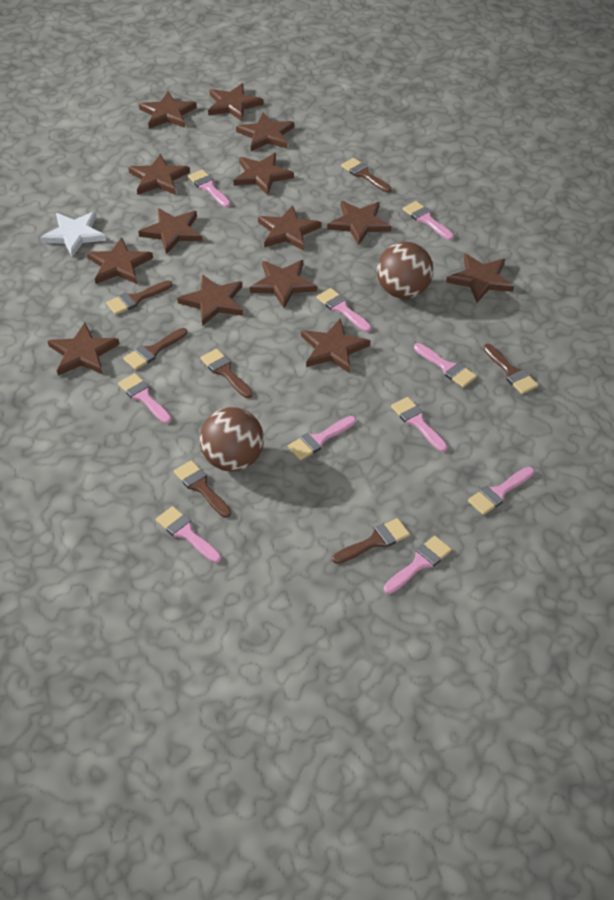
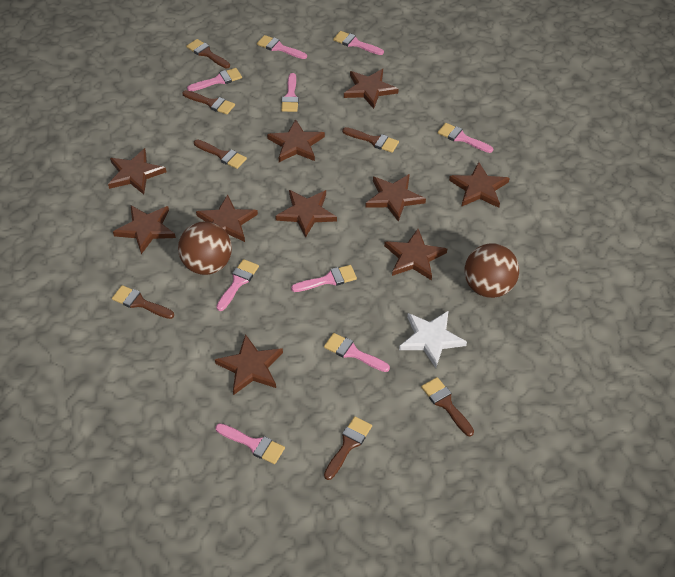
brown star: 14 -> 10
pink brush: 10 -> 9

